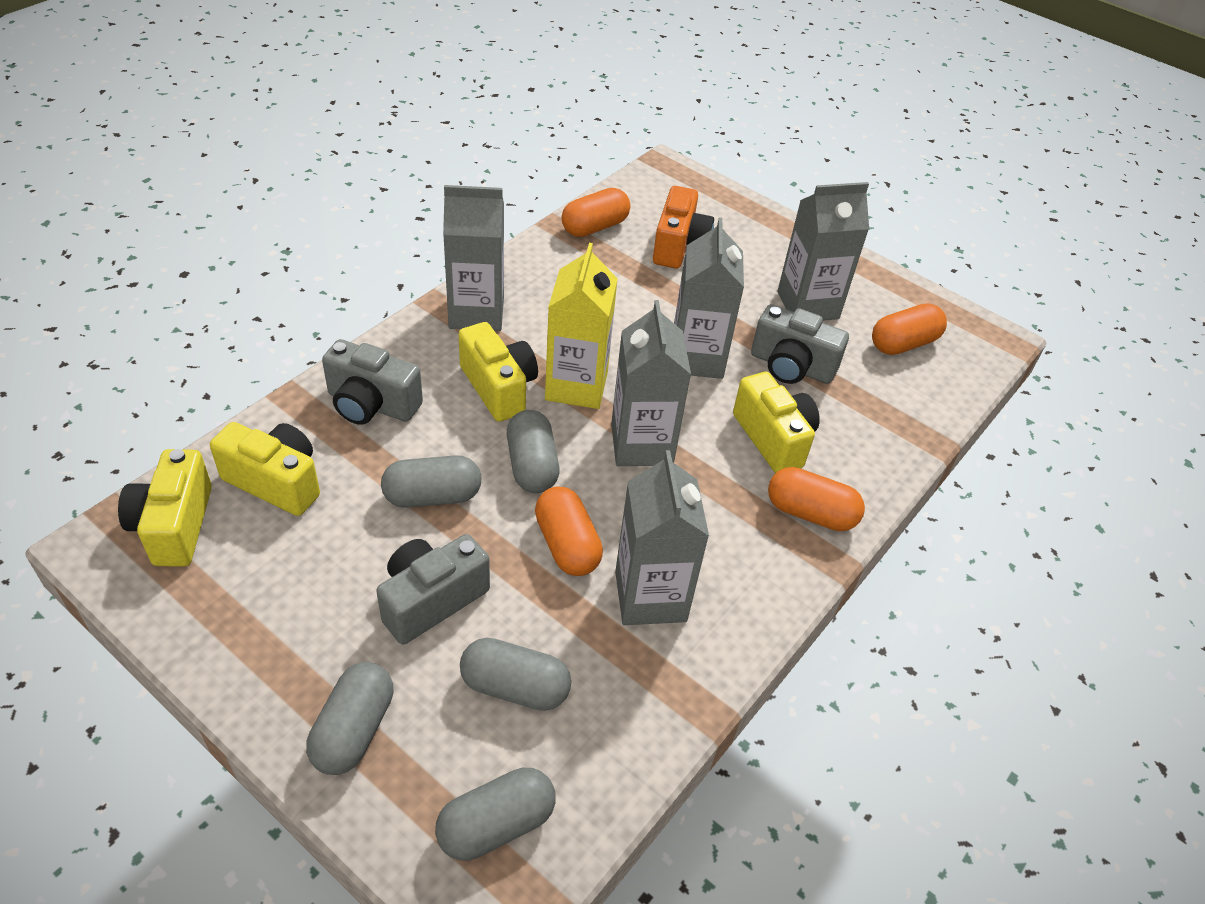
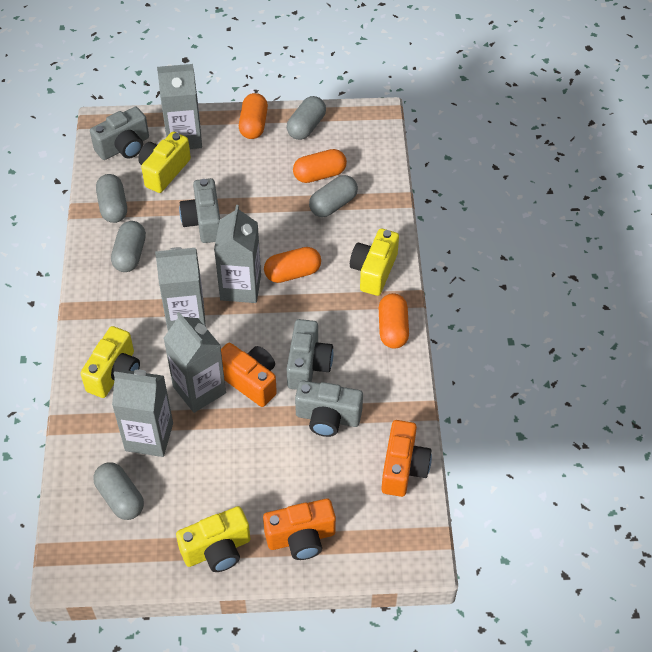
grey camera: 3 -> 4
orange camera: 1 -> 3
yellow carton: 1 -> 0

